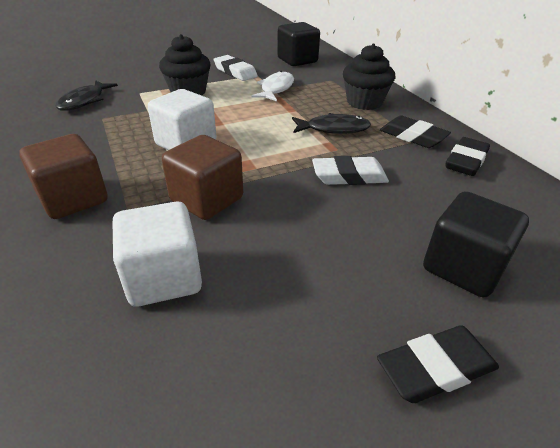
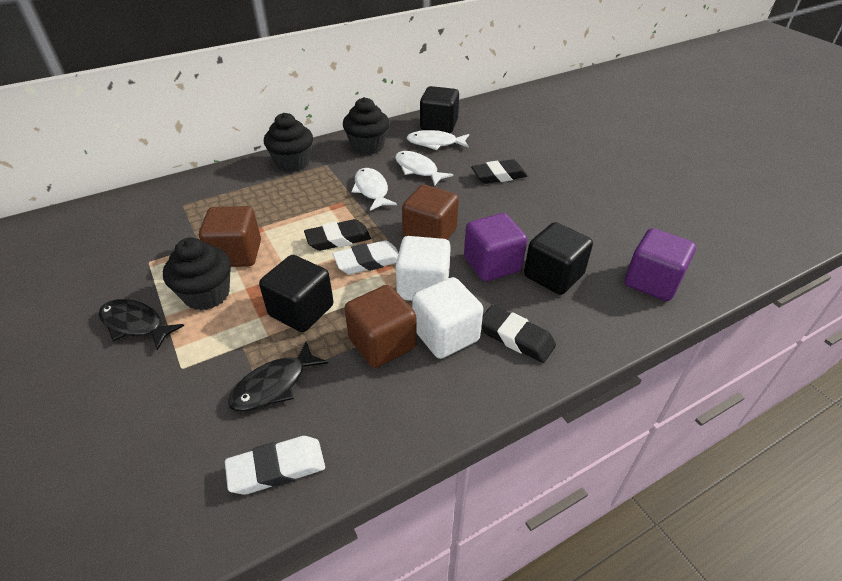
black cube: 2 -> 3
black cupcake: 2 -> 3
brown cube: 2 -> 3
purple cube: 0 -> 2
white fish: 1 -> 3

